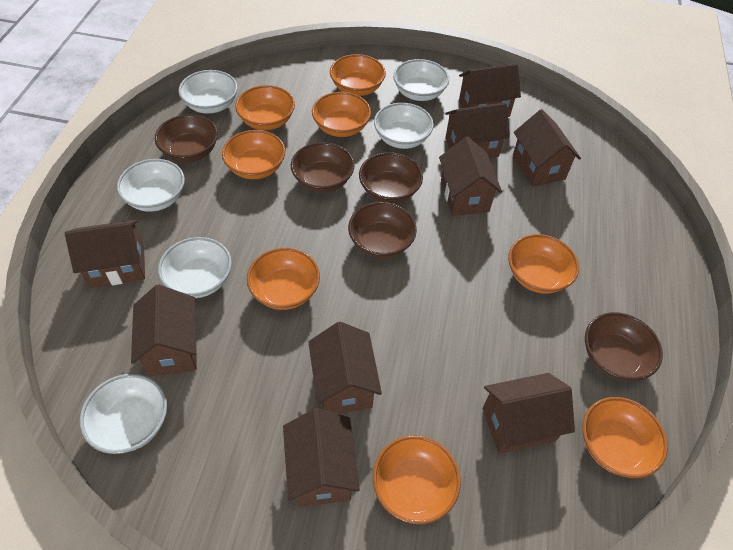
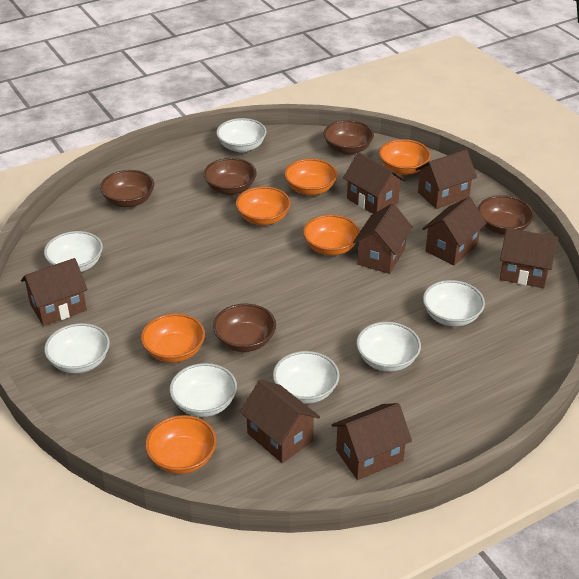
brown house: 9 -> 8
orange bowl: 8 -> 6
white bowl: 6 -> 7

